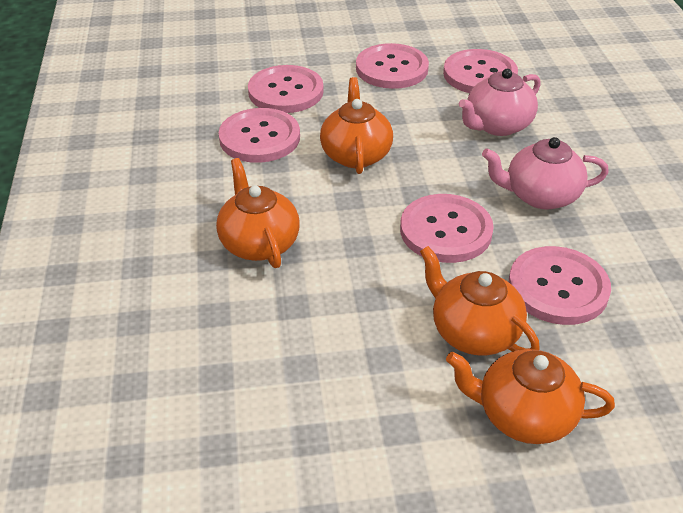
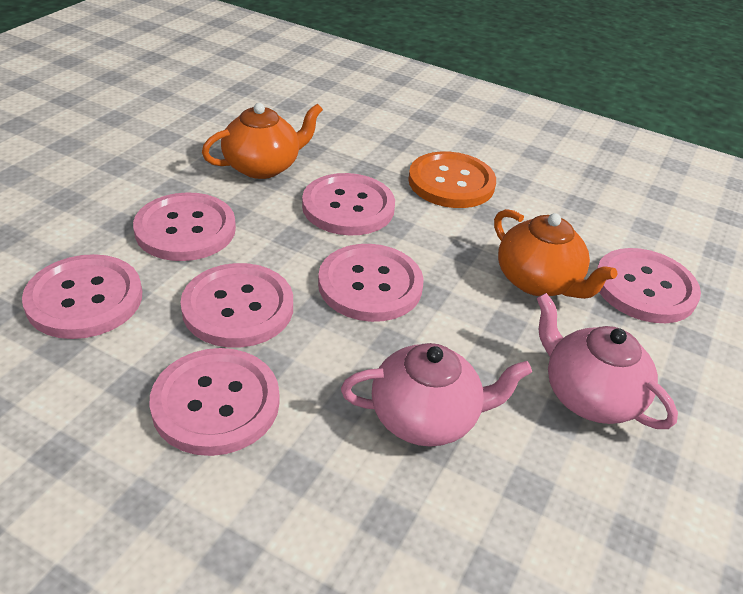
orange button: 0 -> 1
orange teapot: 4 -> 2
pink button: 6 -> 7

